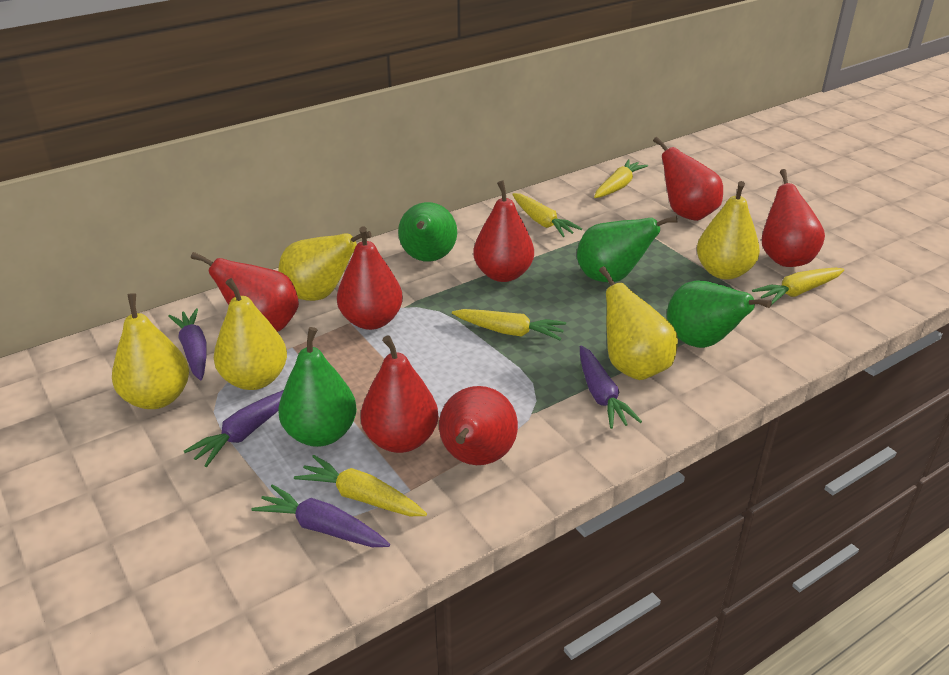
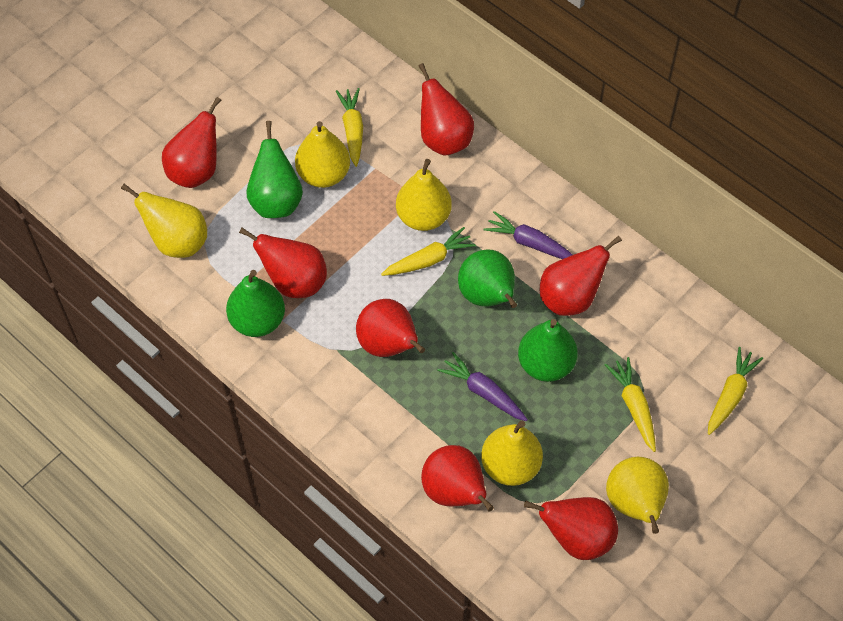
purple carrot: 4 -> 2
yellow carrot: 5 -> 4

